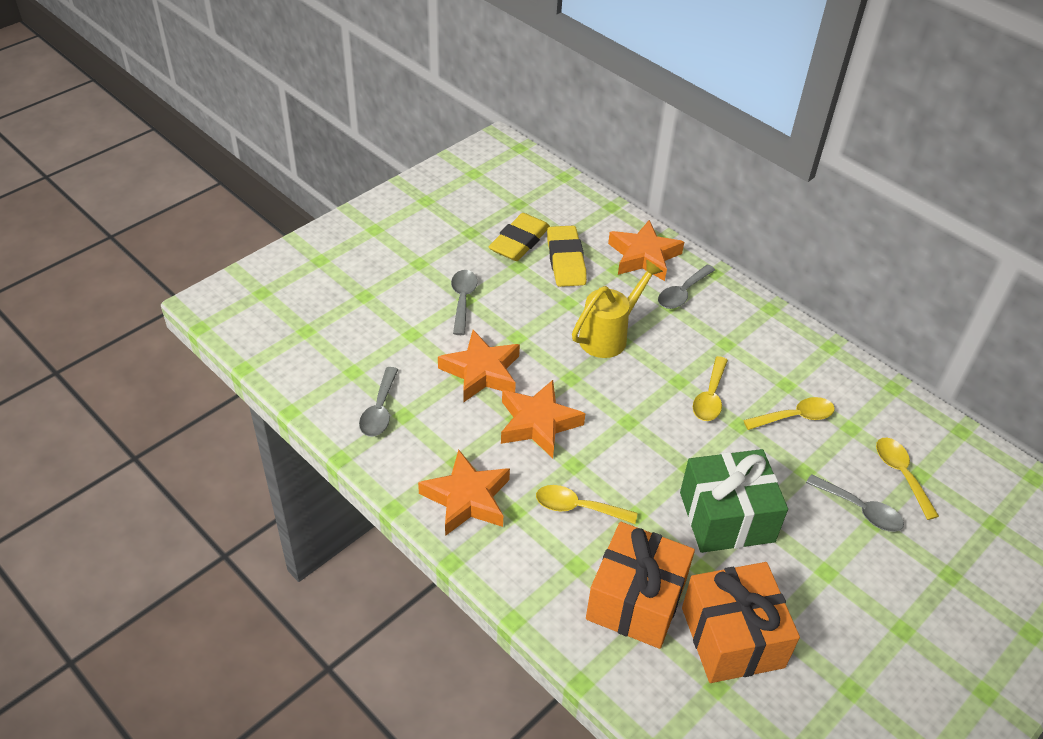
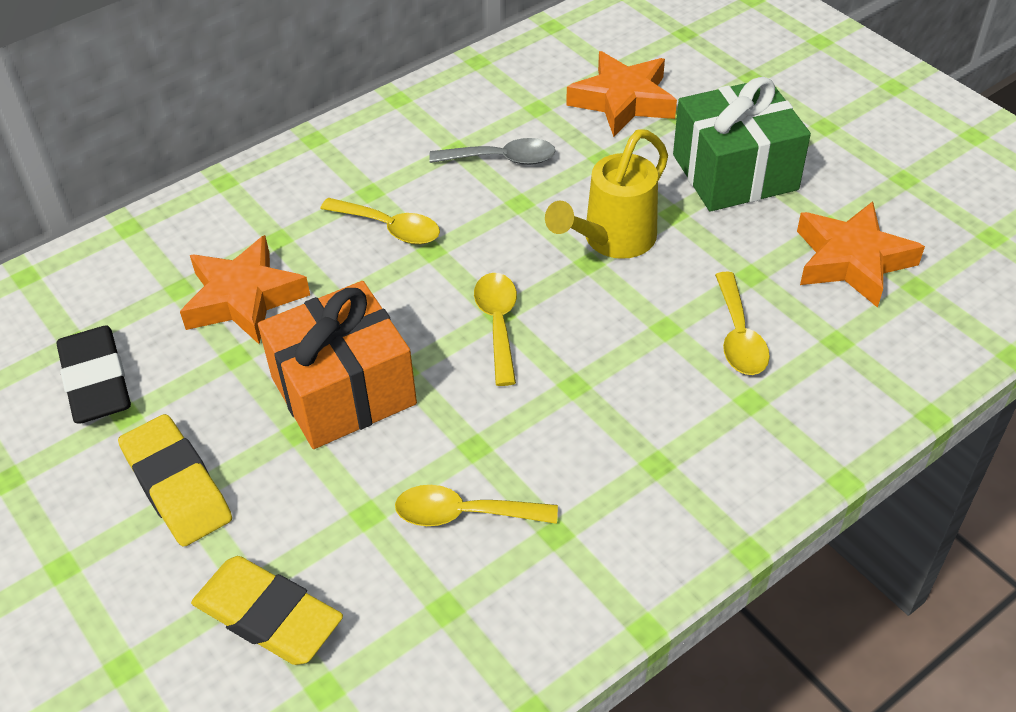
black eraser: 0 -> 1
grey spoon: 4 -> 1
orange gift: 2 -> 1
orange star: 4 -> 3

